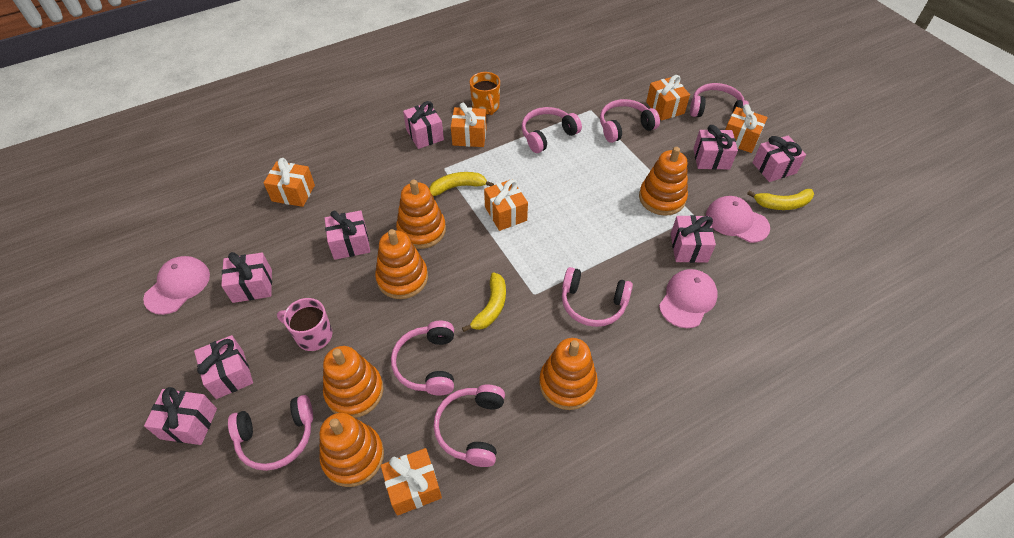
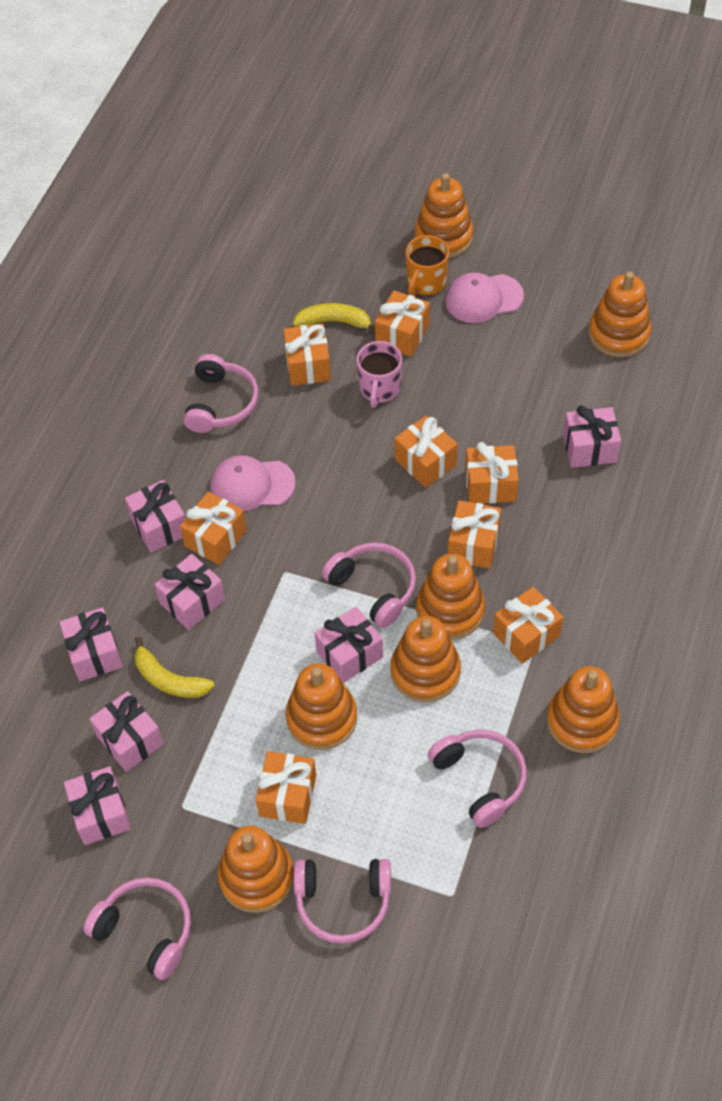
orange gift: 6 -> 8
orange stacking toy: 6 -> 7
pink cap: 3 -> 2
pink gift: 8 -> 7
pink headphones: 7 -> 5
yellow banana: 3 -> 2

